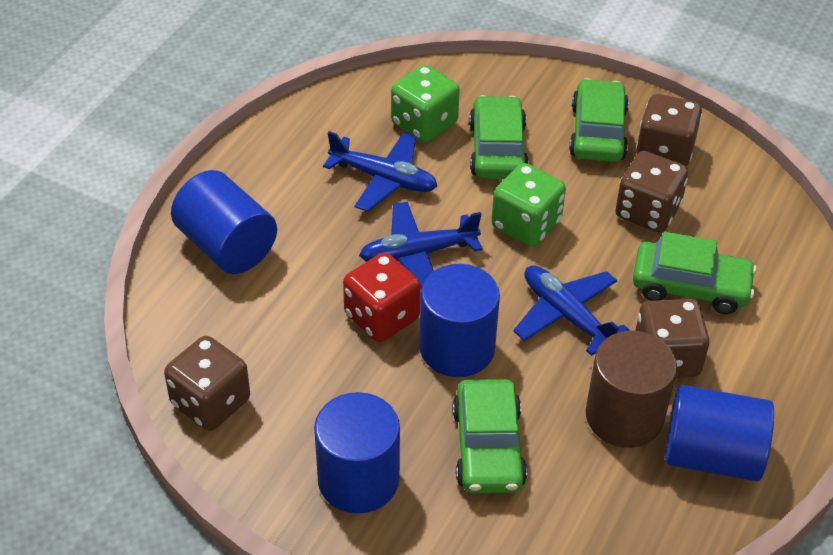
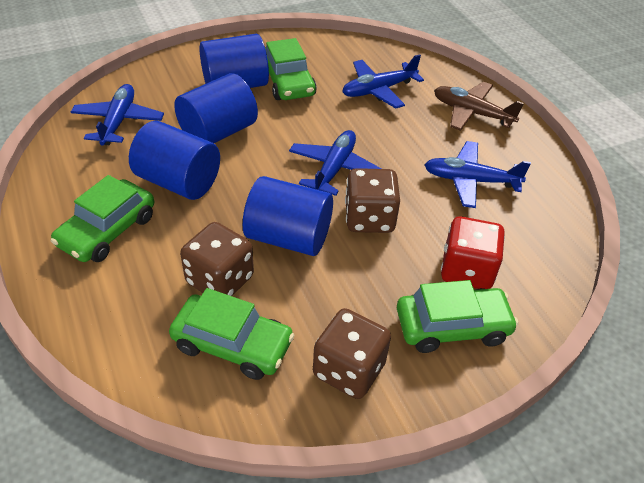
blue plane: 3 -> 4
brown cylinder: 1 -> 0
brown dice: 4 -> 3
brown plane: 0 -> 1
green dice: 2 -> 0

